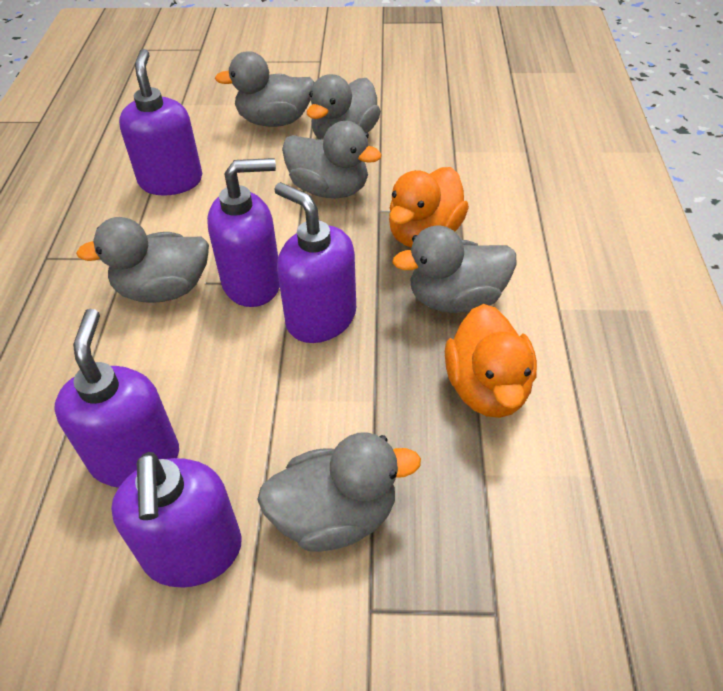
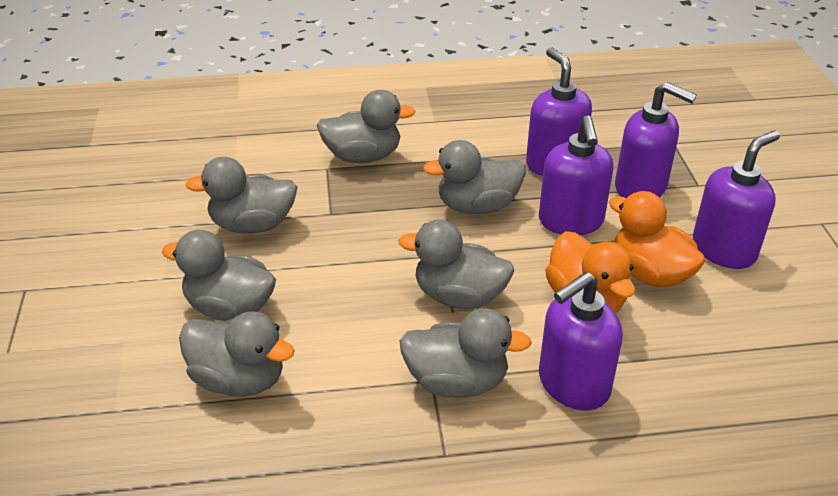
grey duck: 6 -> 7

